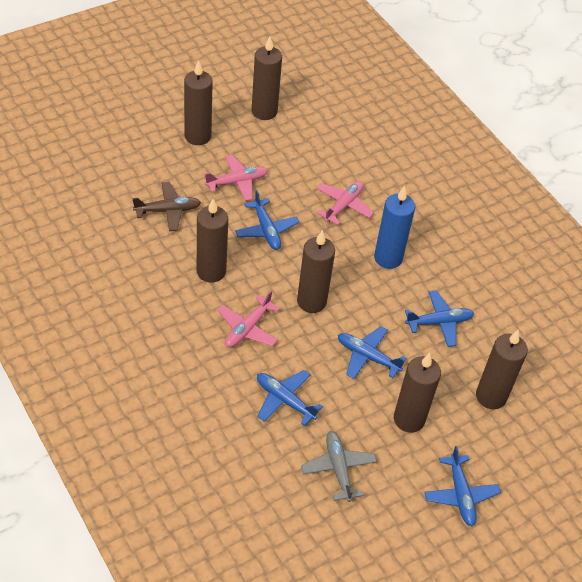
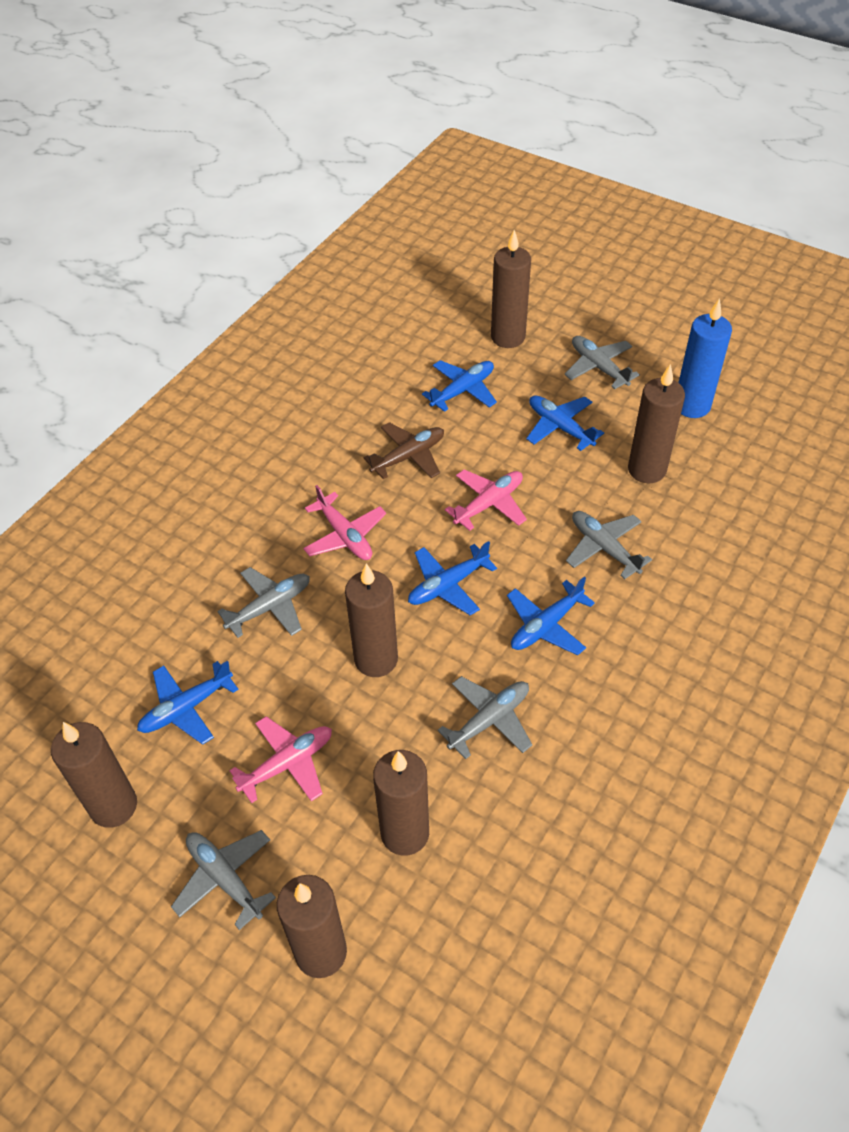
grey plane: 1 -> 5

